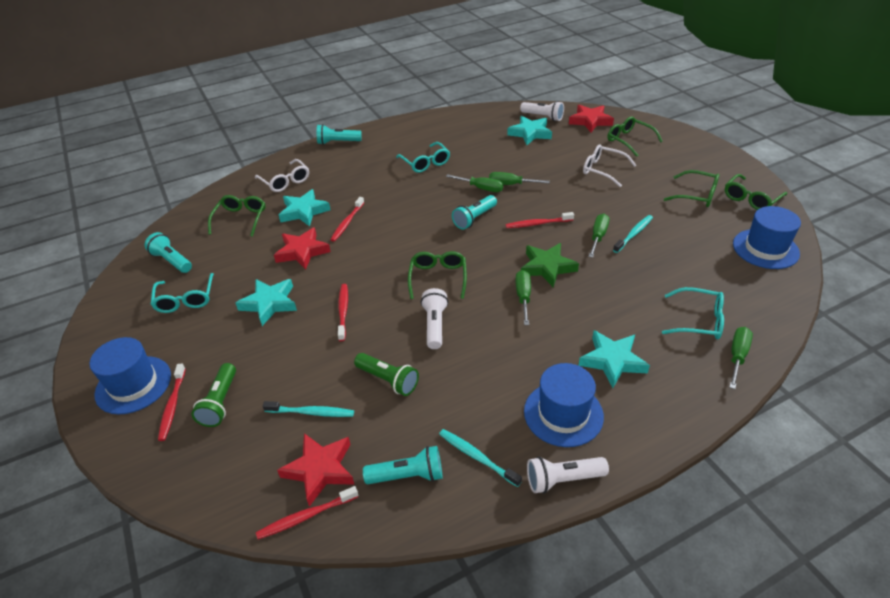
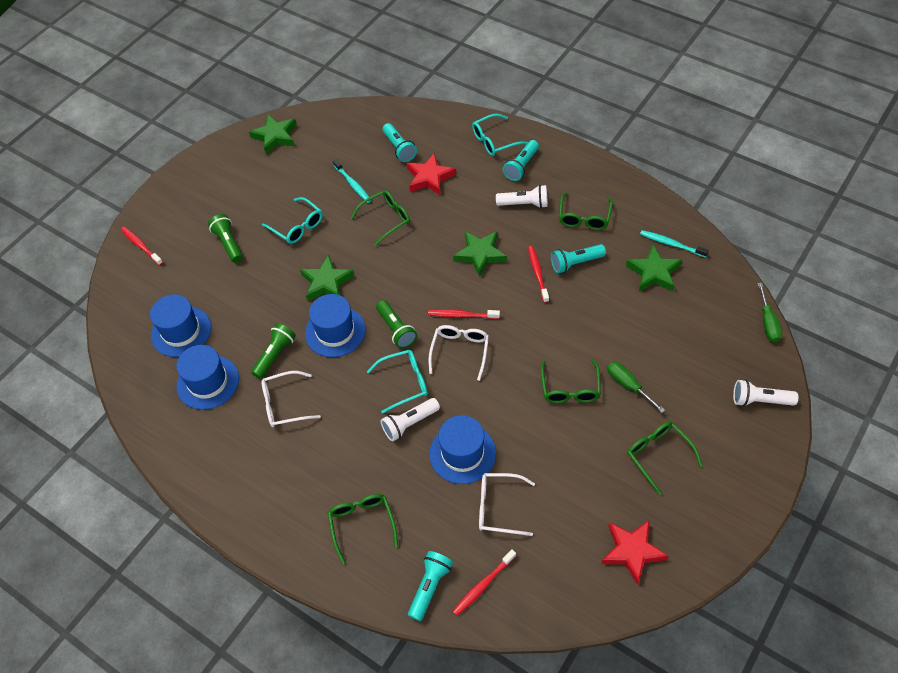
blue hat: 3 -> 4
green flashlight: 2 -> 3
green screwdriver: 5 -> 2
green star: 1 -> 4
red star: 3 -> 2
red toothbrush: 5 -> 4
turquoise star: 4 -> 0
turquoise toothbrush: 3 -> 2
white glasses: 2 -> 3

